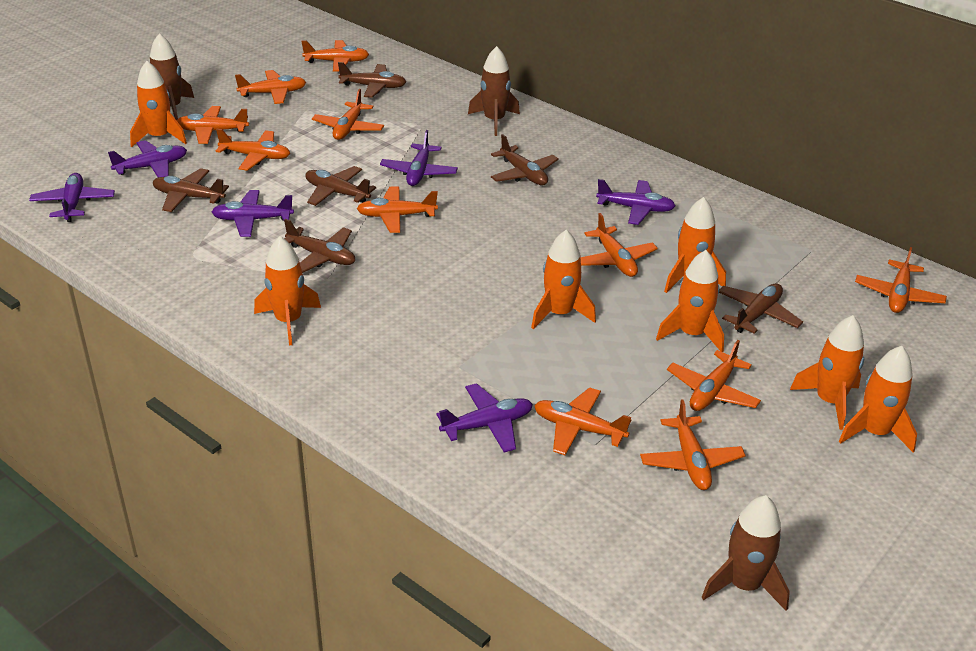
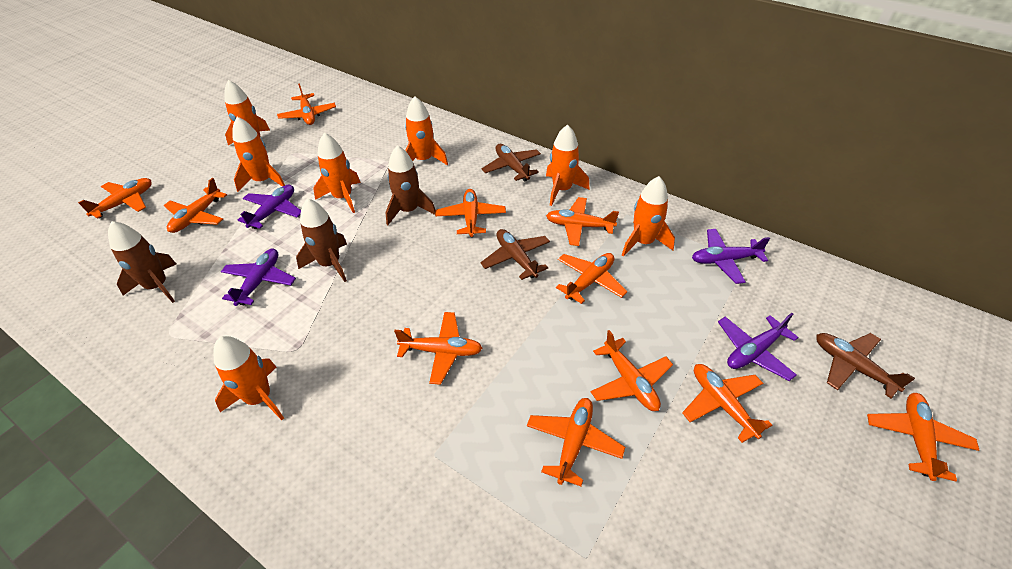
brown plane: 6 -> 3
purple plane: 6 -> 4

